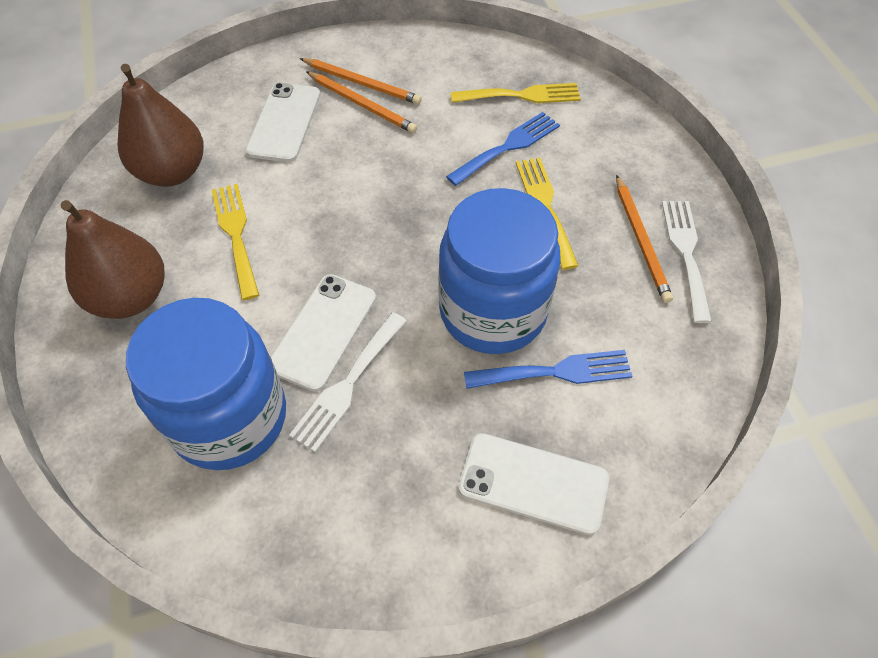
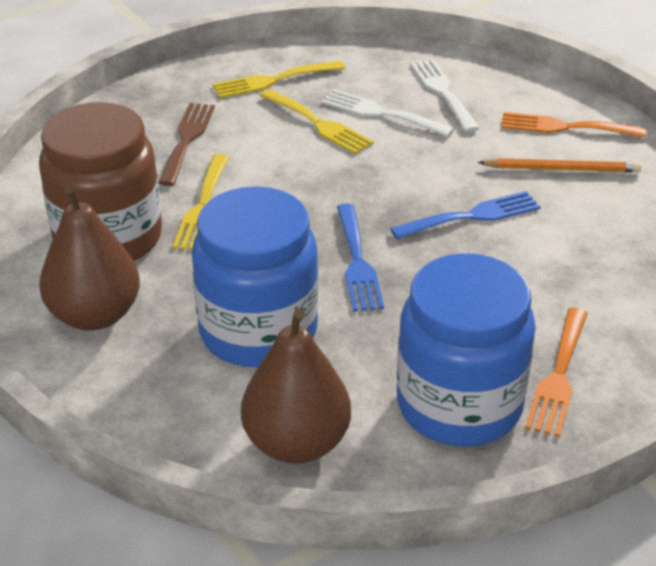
brown fork: 0 -> 1
brown jar: 0 -> 1
orange fork: 0 -> 2
orange pencil: 3 -> 1
white phone: 3 -> 0

